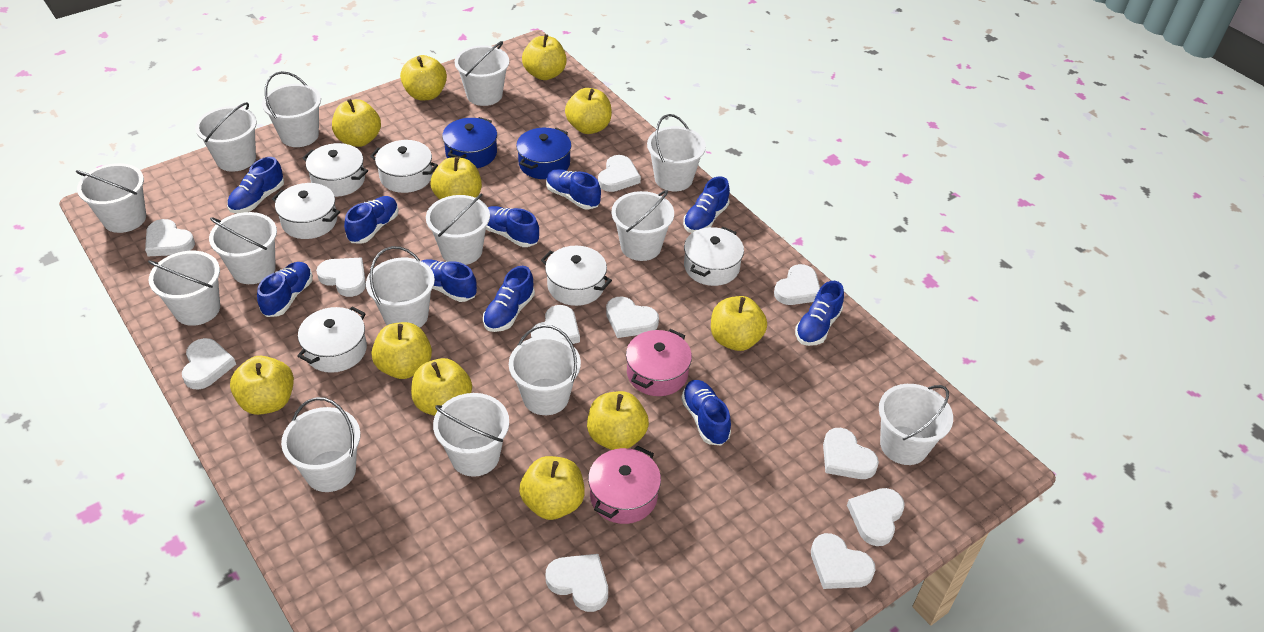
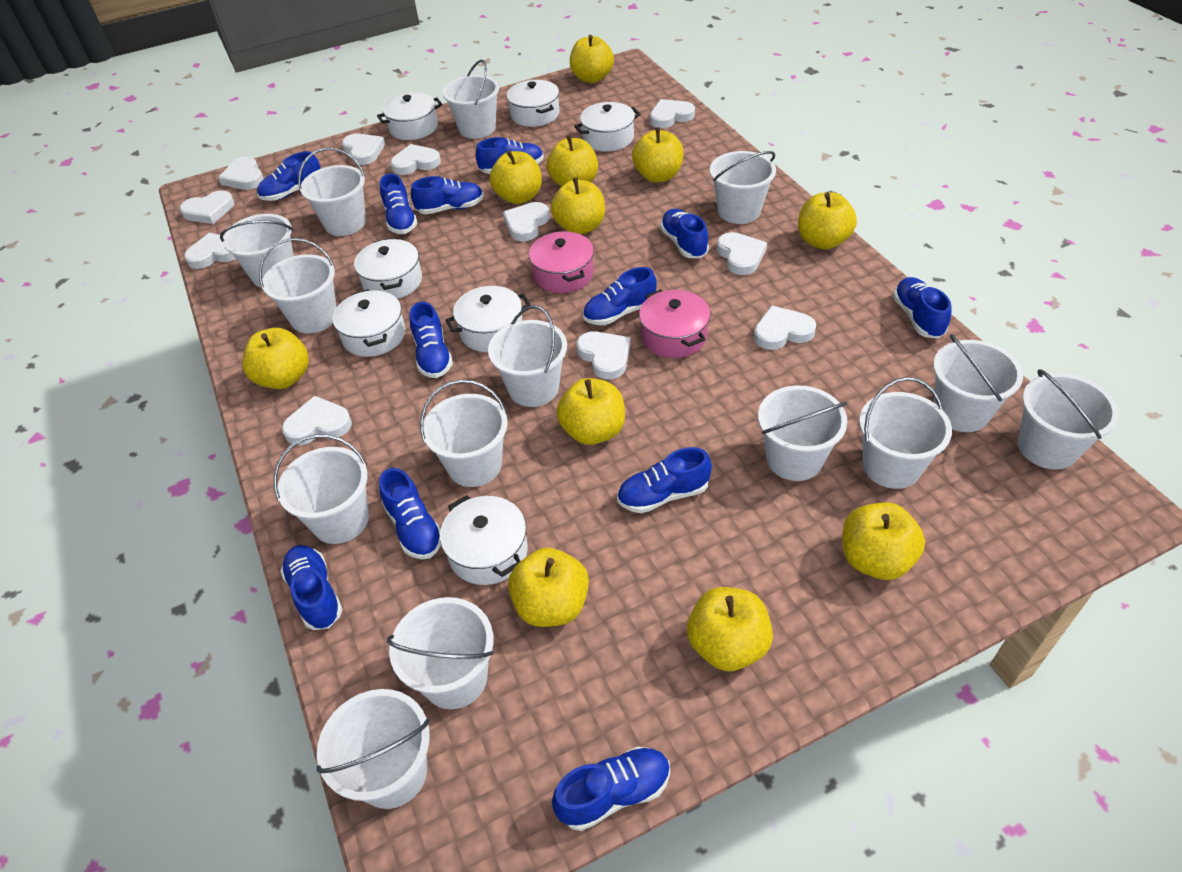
blue pot: 2 -> 0
blue shoe: 10 -> 12
white pot: 6 -> 7

